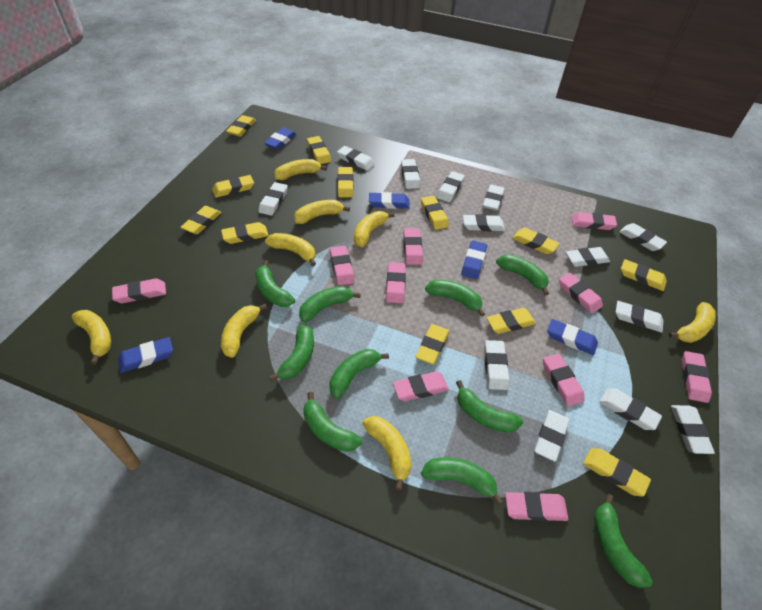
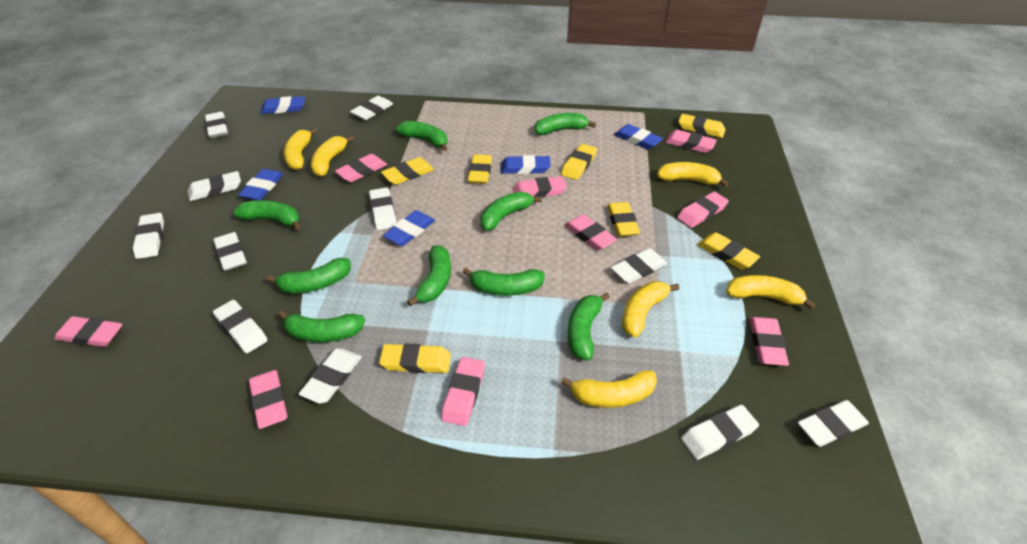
green banana: 10 -> 9
pink eraser: 10 -> 9
white eraser: 13 -> 11
yellow banana: 8 -> 6
yellow eraser: 12 -> 7

